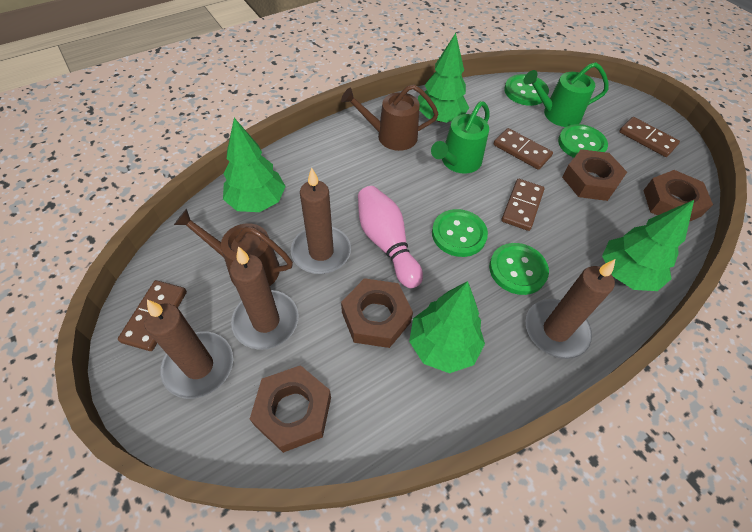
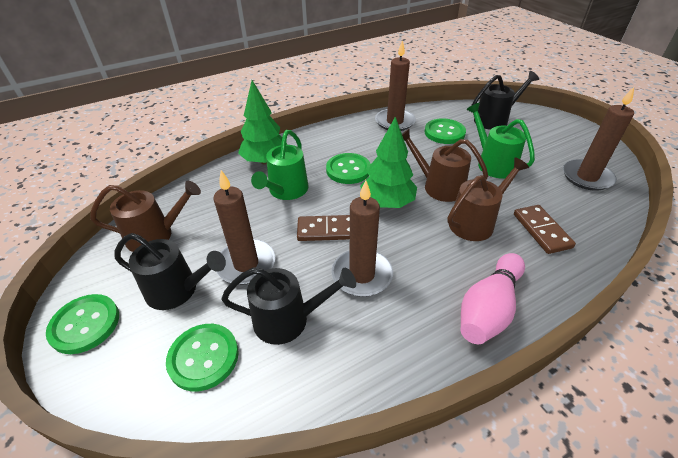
black watering can: 0 -> 3
brown domino: 4 -> 2
brown nut: 4 -> 0
brown watering can: 2 -> 3
green tree: 4 -> 2

